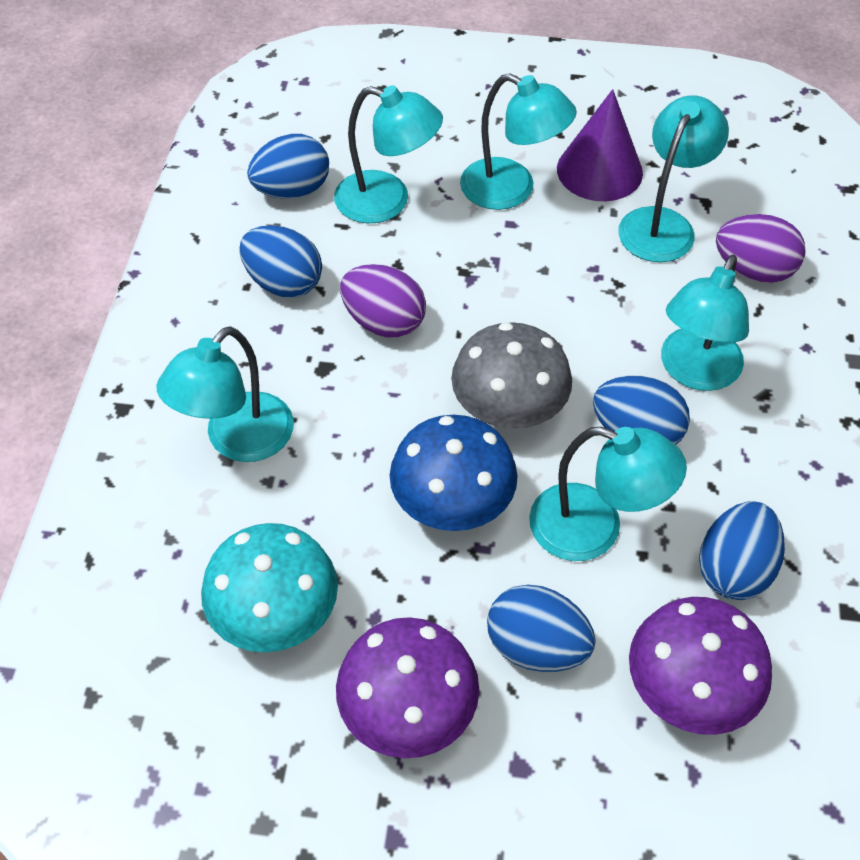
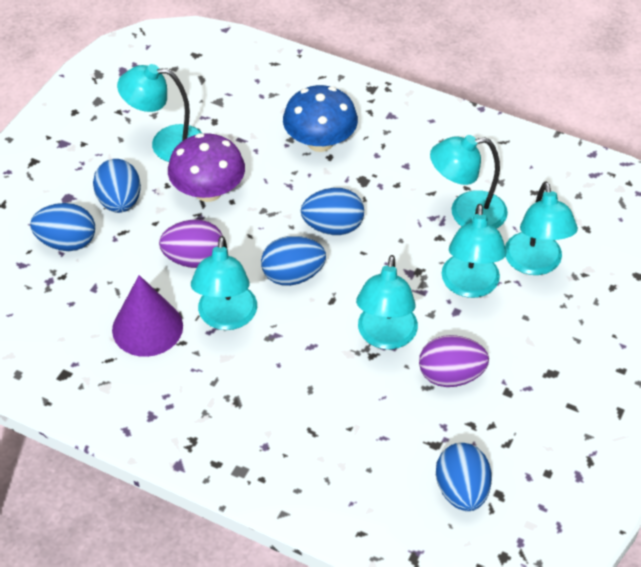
grey mushroom: 1 -> 0
purple mushroom: 2 -> 1
turquoise mushroom: 1 -> 0

